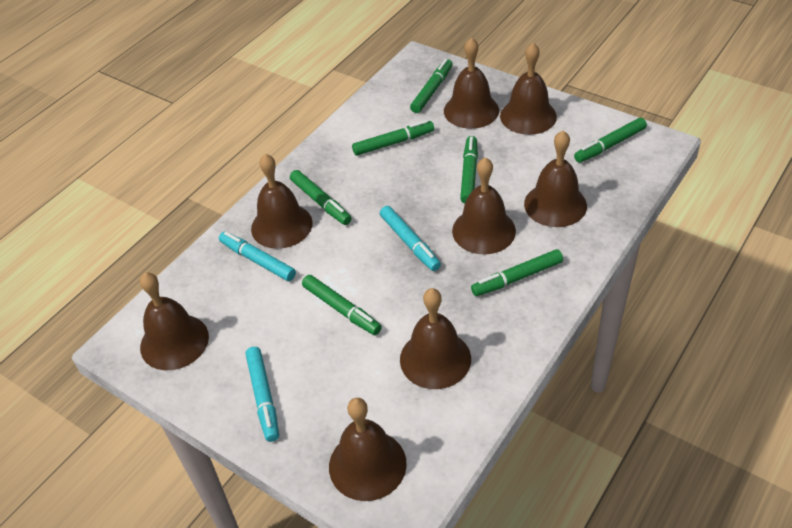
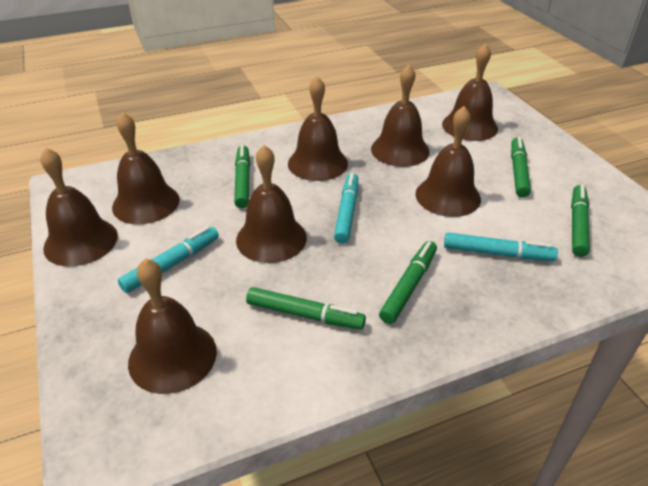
green marker: 7 -> 5

